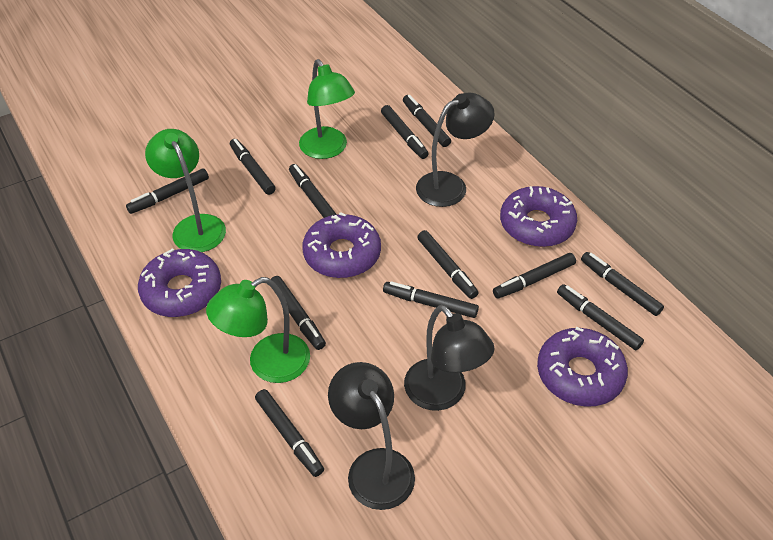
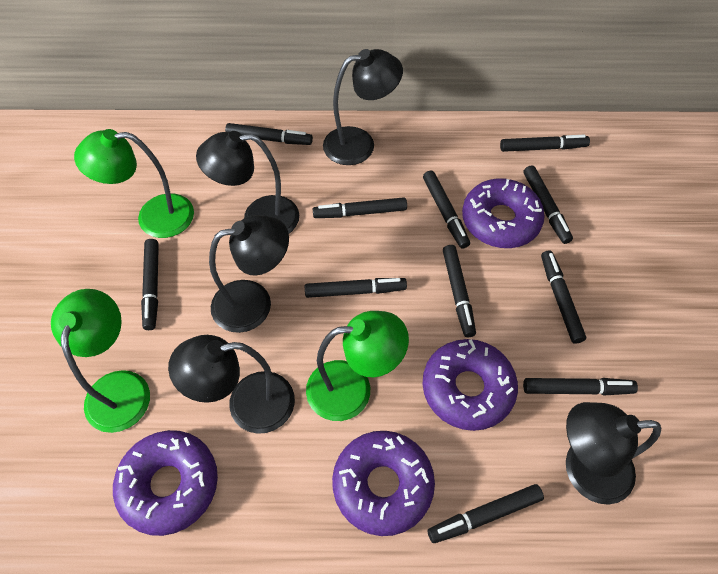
black lamp: 3 -> 5
black marker: 12 -> 11

